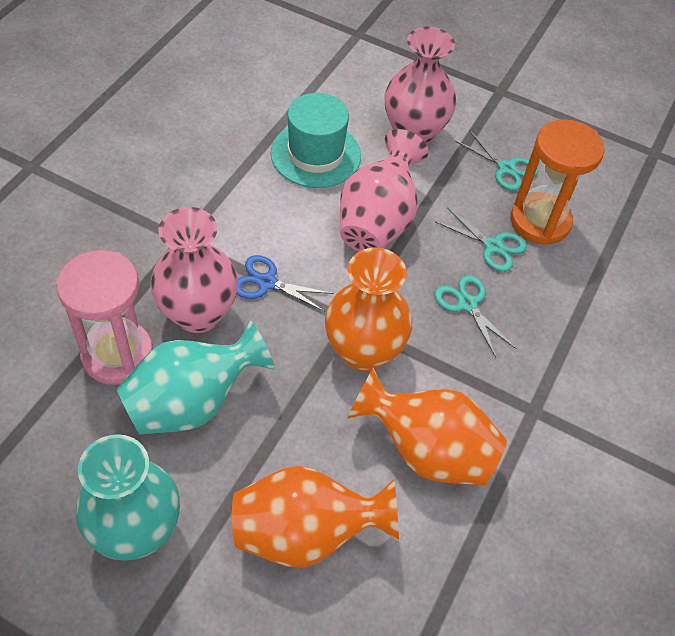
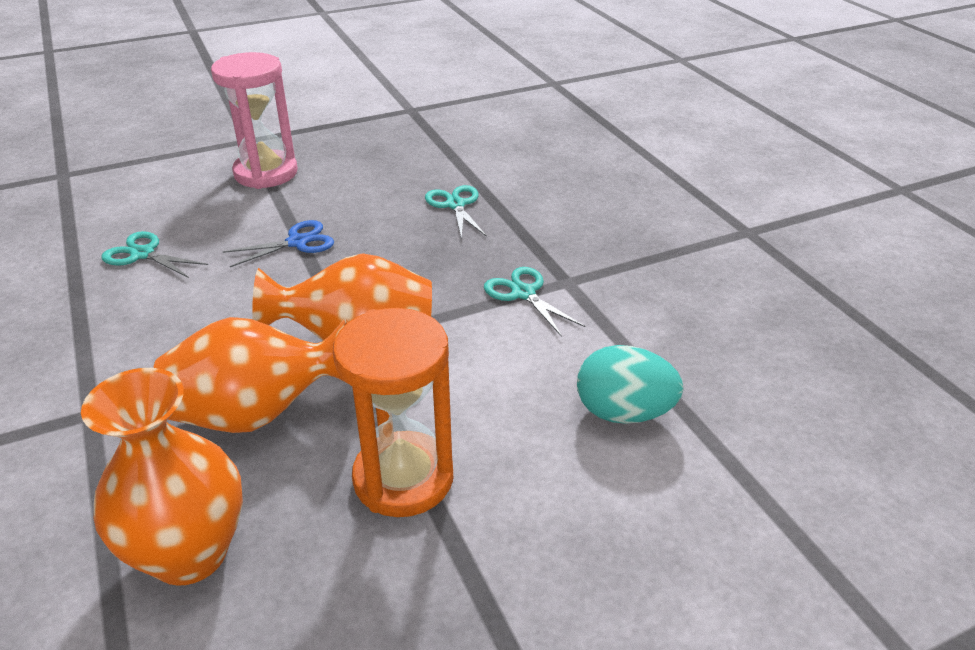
pink vase: 3 -> 0
turquoise egg: 0 -> 1
turquoise hat: 1 -> 0
turquoise vase: 2 -> 0

